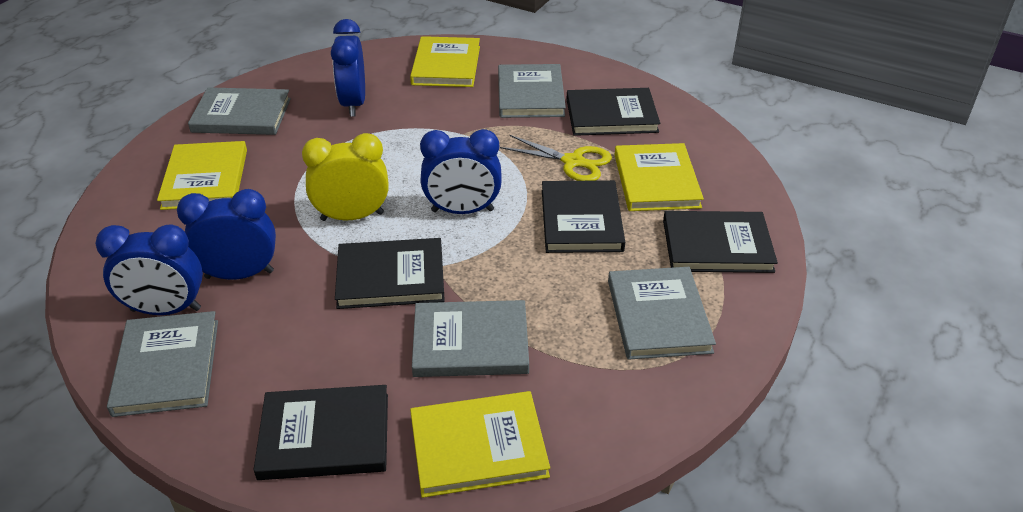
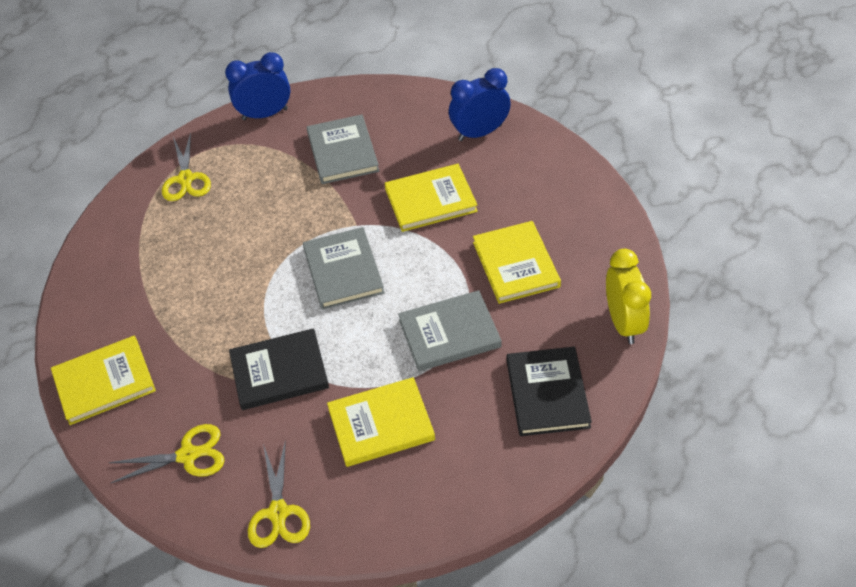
black book: 5 -> 2
blue clock: 4 -> 2
grey book: 5 -> 3
yellow scissors: 1 -> 3

